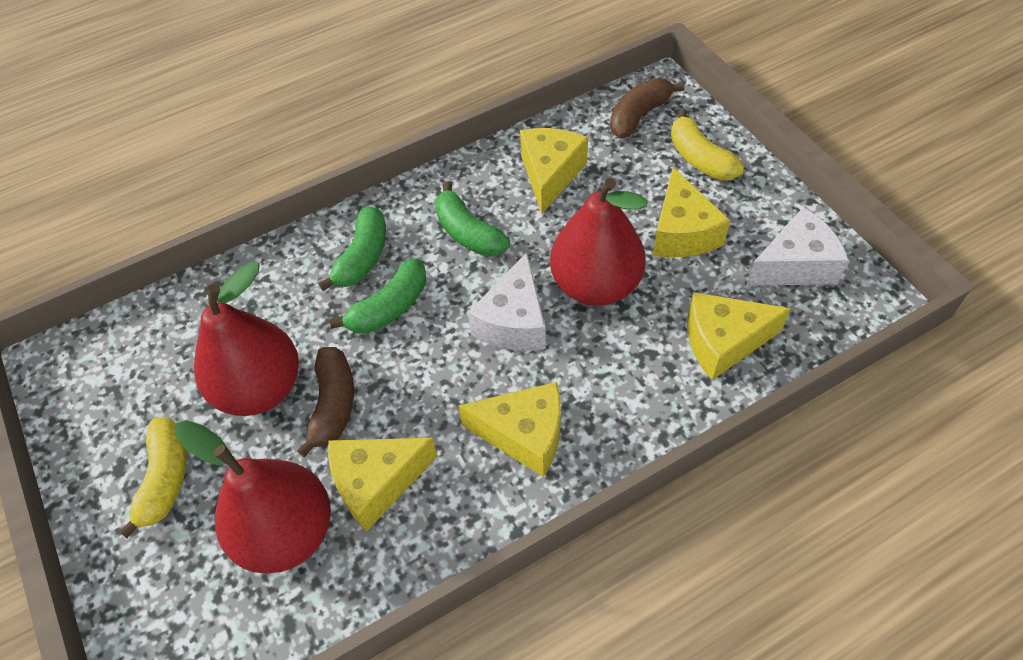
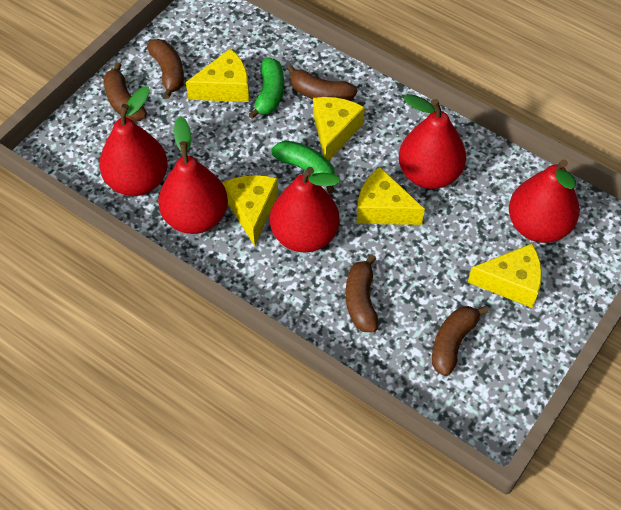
brown banana: 2 -> 5
green banana: 3 -> 2
red pear: 3 -> 5
white cheese: 2 -> 0
yellow banana: 2 -> 0

